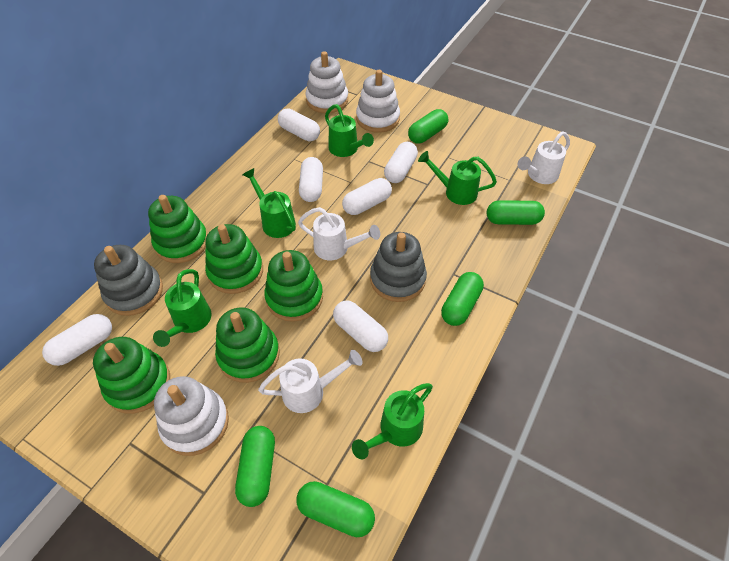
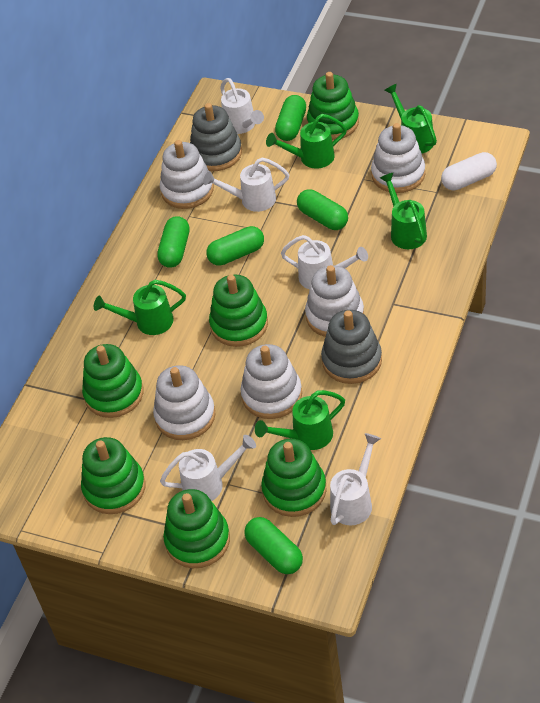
green stacking toy: 5 -> 6
white capsule: 6 -> 1
white stacking toy: 3 -> 5
white watering can: 3 -> 5

